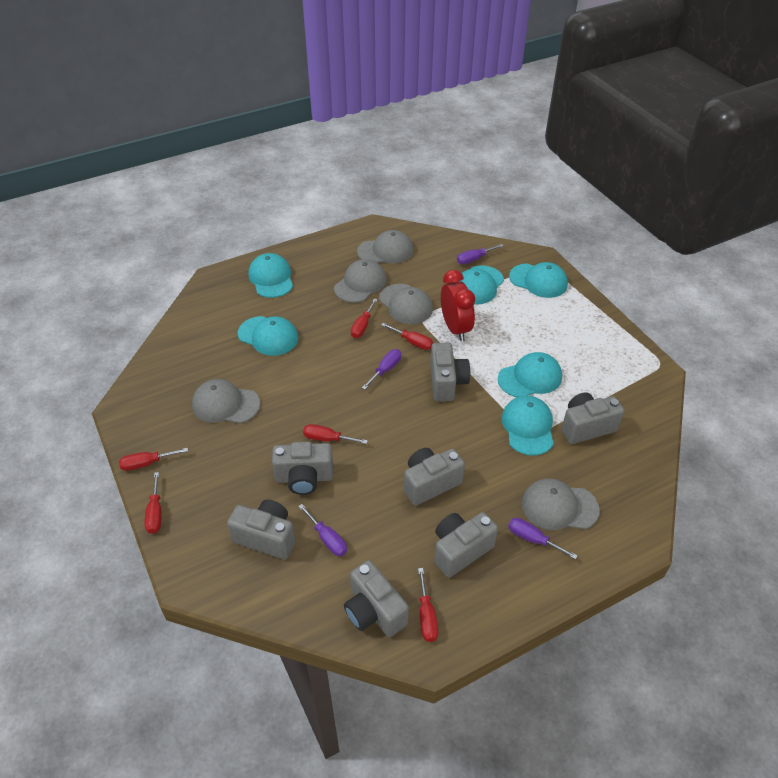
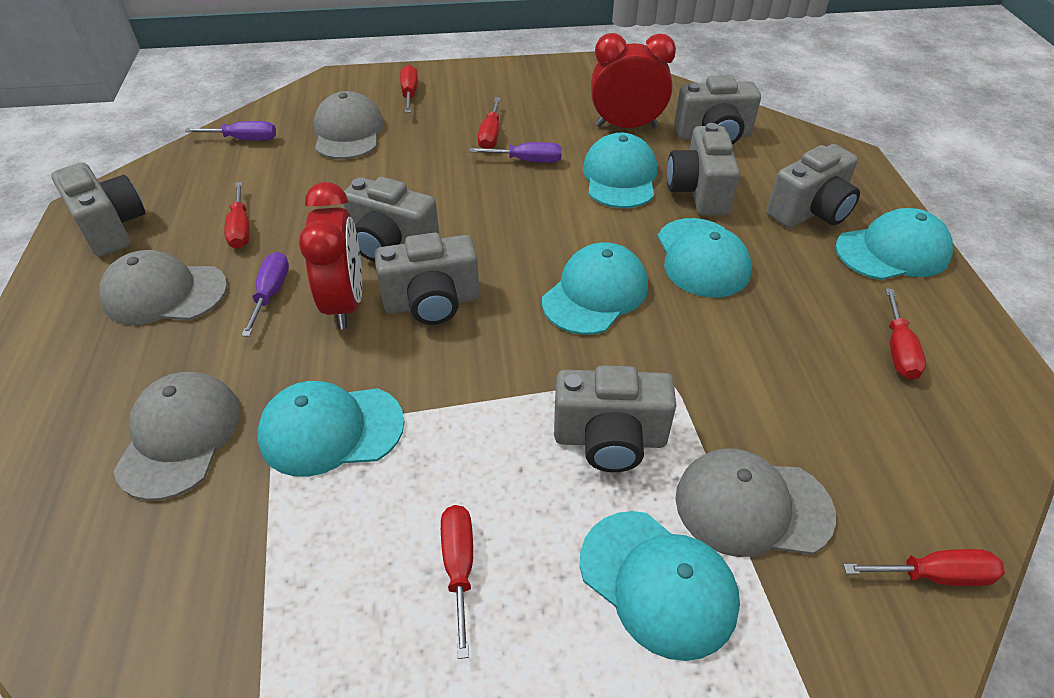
grey cap: 5 -> 4
purple screwdriver: 4 -> 3
red clock: 1 -> 2

